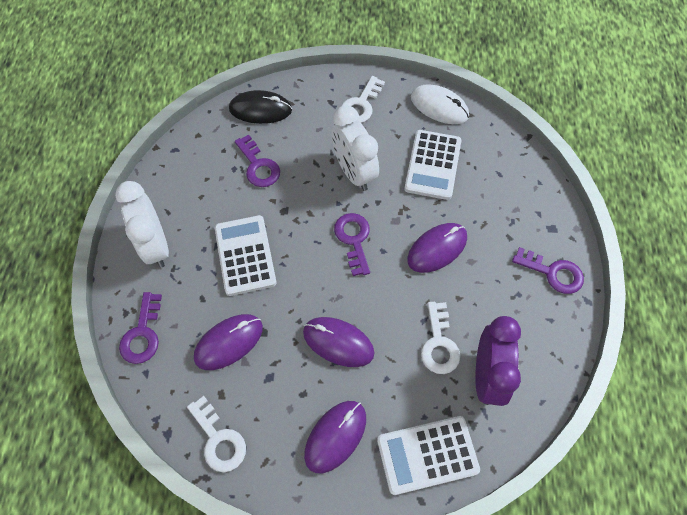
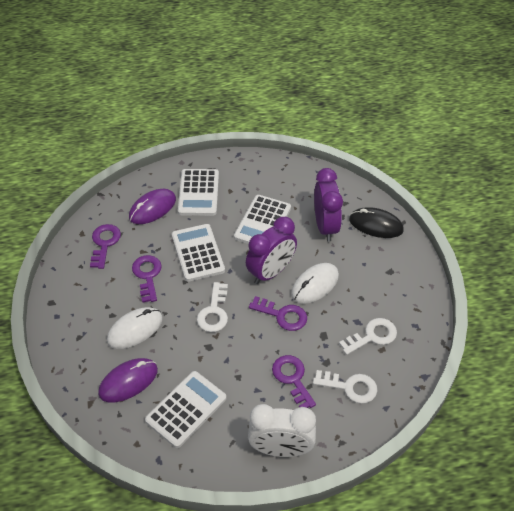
purple clock: 1 -> 2
purple mouse: 4 -> 2
white calculator: 3 -> 4
white clock: 2 -> 1
white mouse: 1 -> 2

